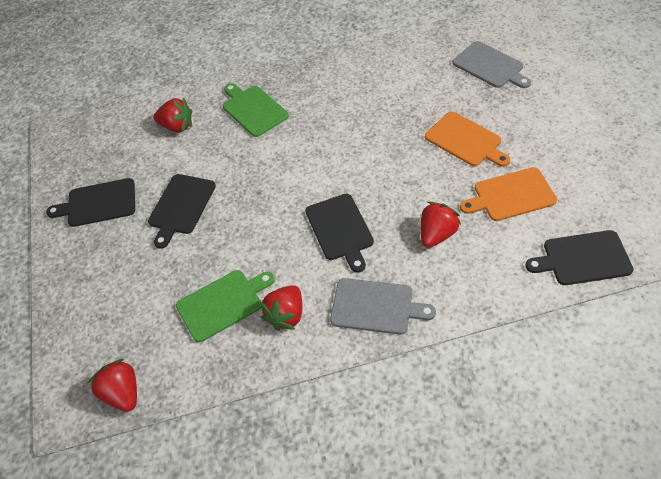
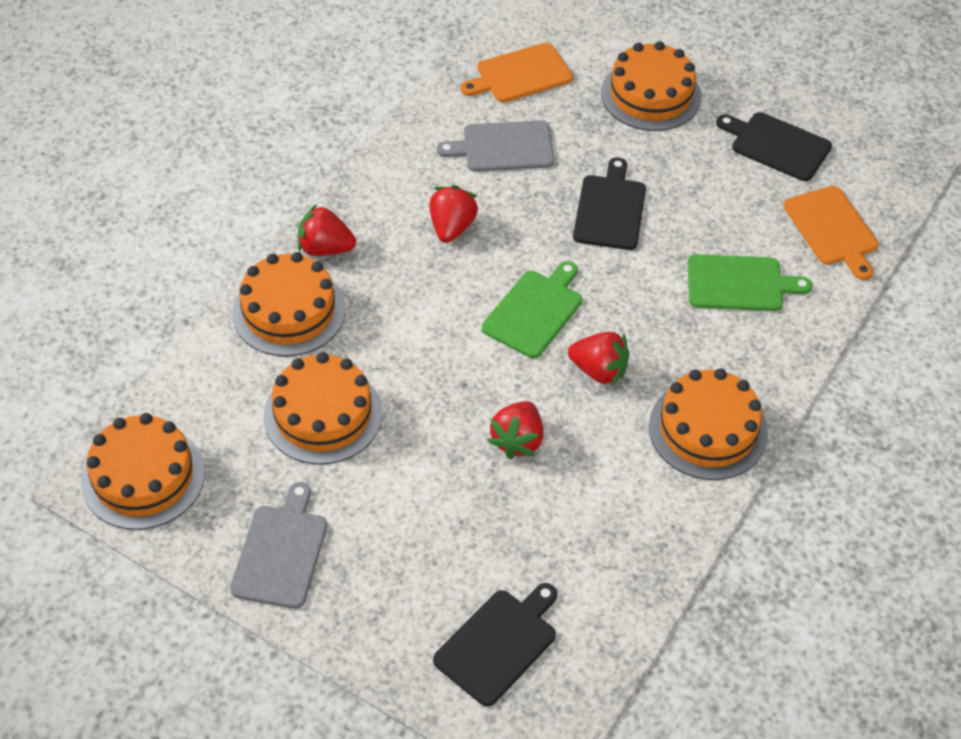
black cutting board: 4 -> 3
orange cake: 0 -> 5

